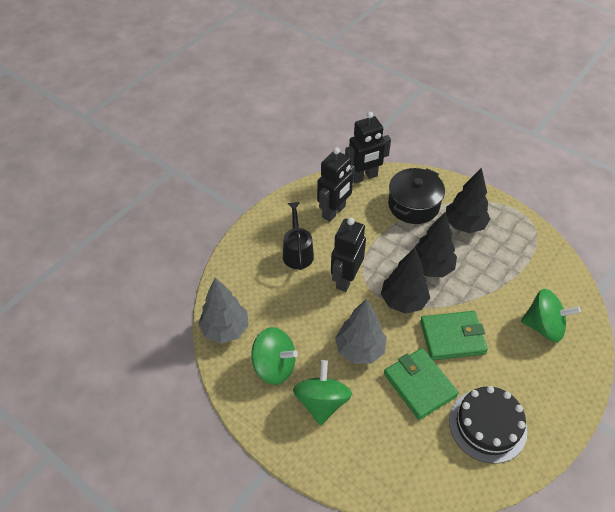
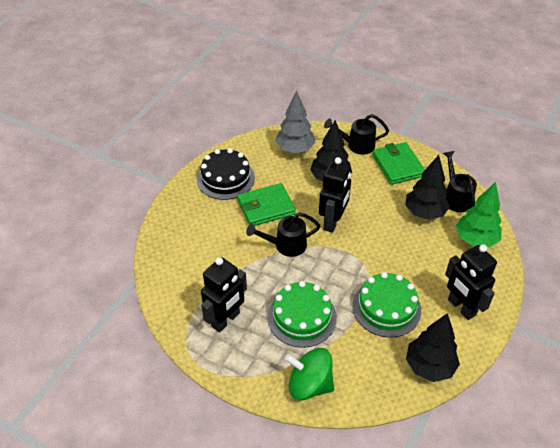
black pot: 1 -> 0
black watering can: 1 -> 3
green cake: 0 -> 2
green spinning top: 3 -> 1
green tree: 0 -> 1
grey tree: 2 -> 1

